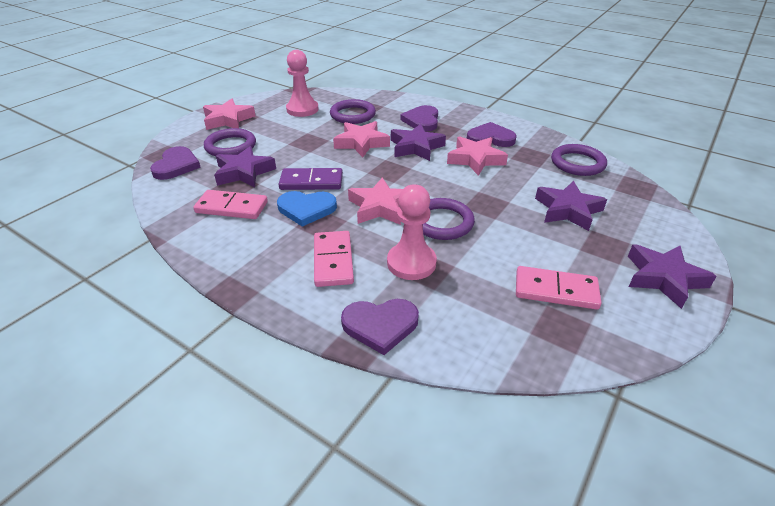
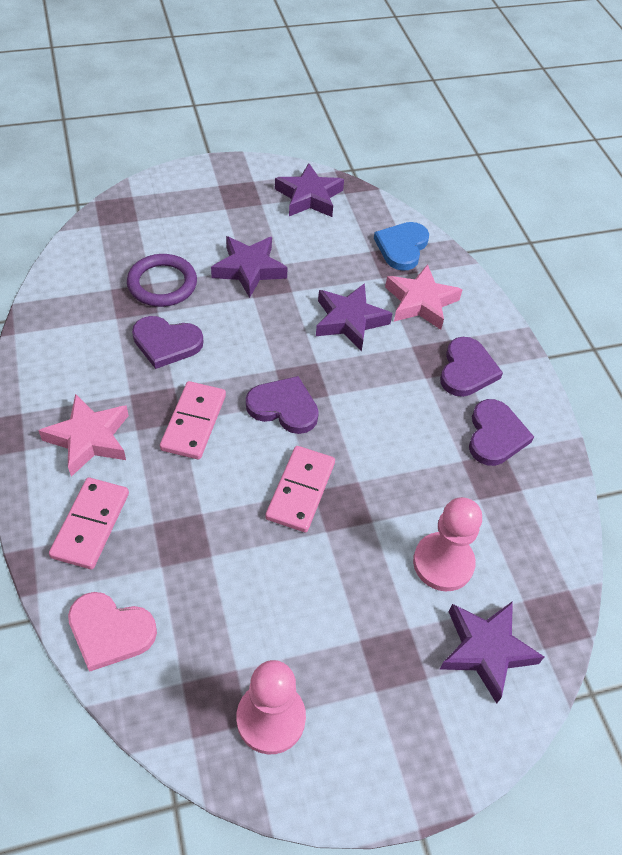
pink heart: 0 -> 1
pink star: 4 -> 2
purple domino: 1 -> 0
purple ring: 4 -> 1

